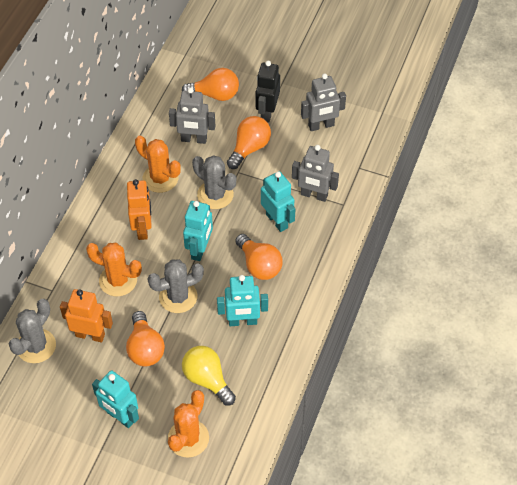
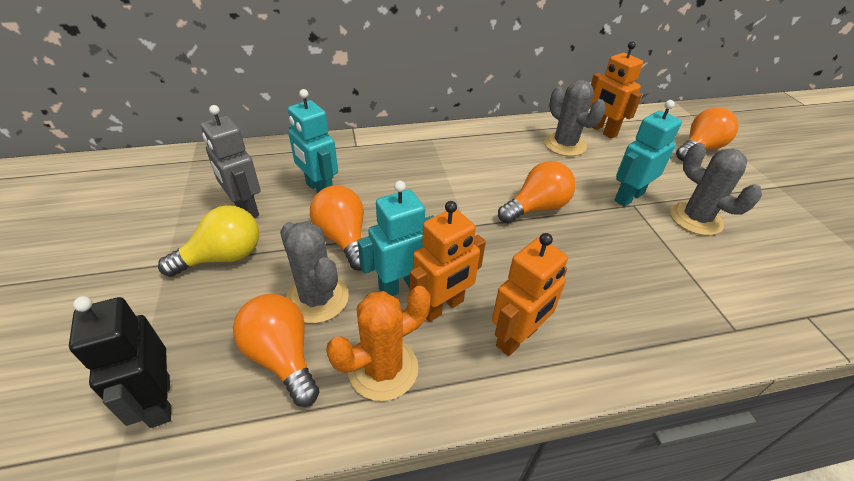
grey robot: 3 -> 1
orange cactus: 3 -> 1
orange robot: 2 -> 3
turquoise robot: 4 -> 3

